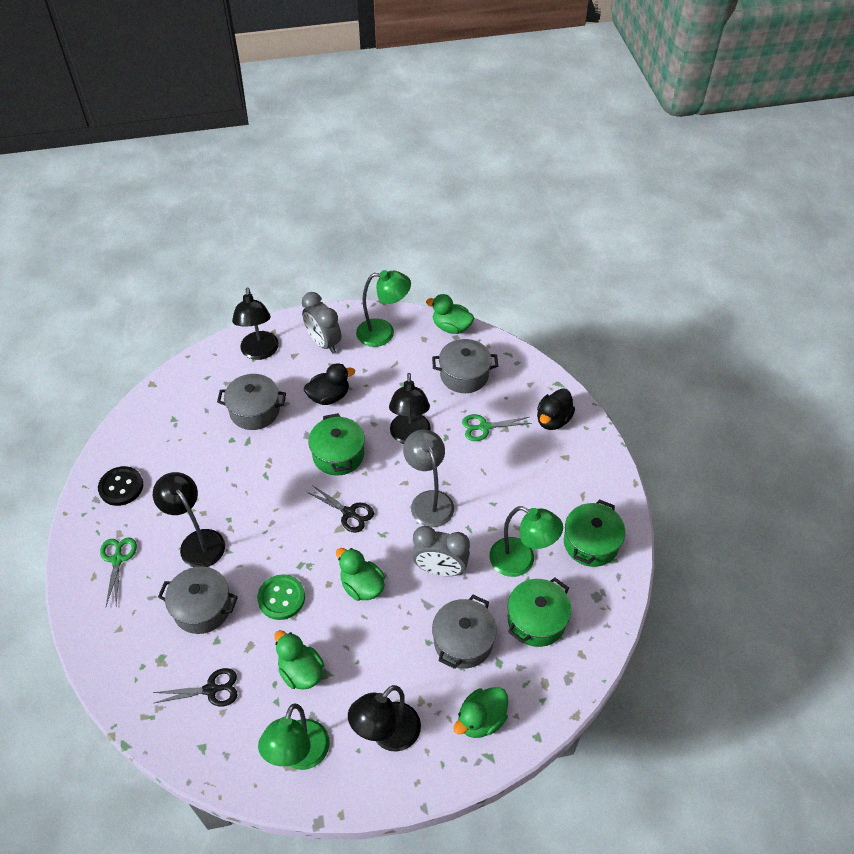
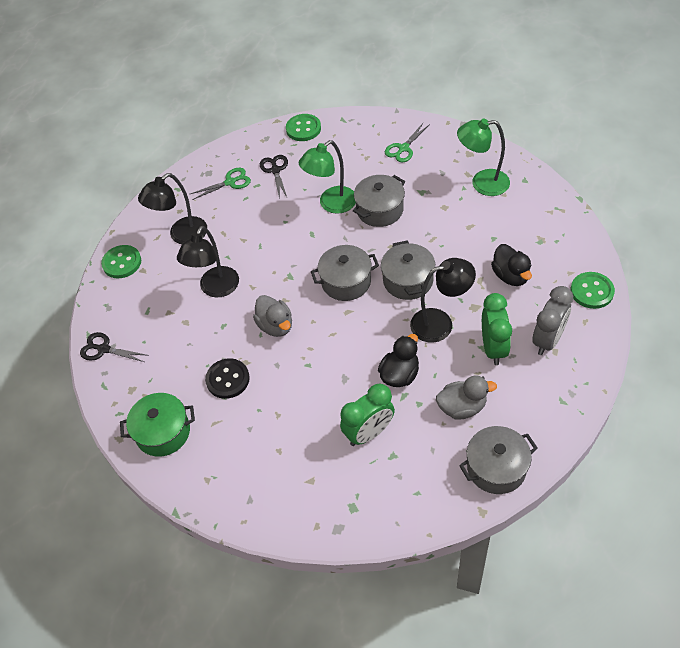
black lamp: 4 -> 3
green button: 1 -> 3
green clock: 0 -> 2
green duck: 4 -> 0
green lamp: 3 -> 2
green pot: 3 -> 1
grey clock: 2 -> 1
grey duck: 0 -> 2
grey lamp: 1 -> 0

